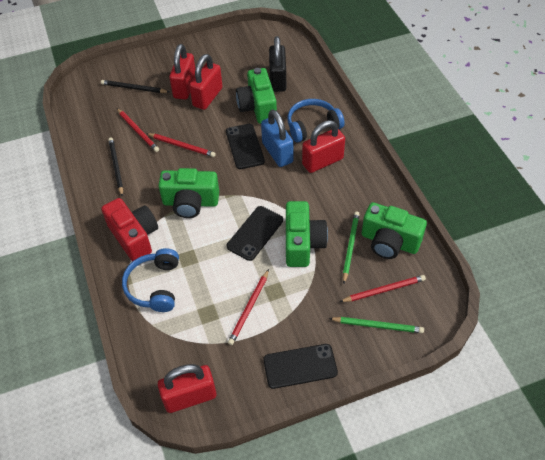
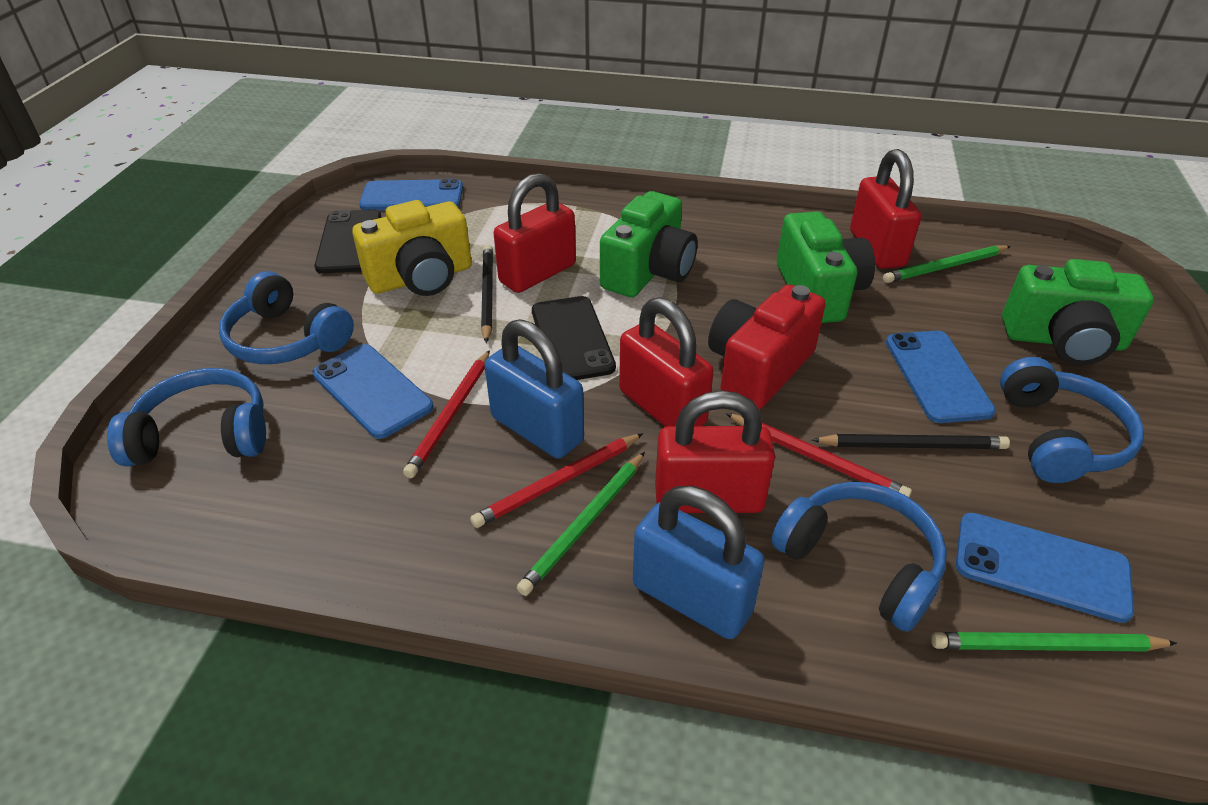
black padlock: 1 -> 0
black phone: 3 -> 2
blue headphones: 2 -> 4
blue padlock: 1 -> 2
blue phone: 0 -> 4
green camera: 4 -> 3
green pencil: 2 -> 3
red pencil: 4 -> 3
yellow camera: 0 -> 1

